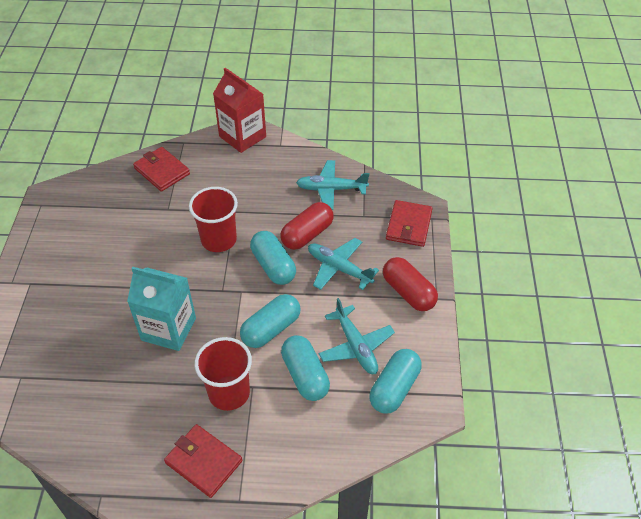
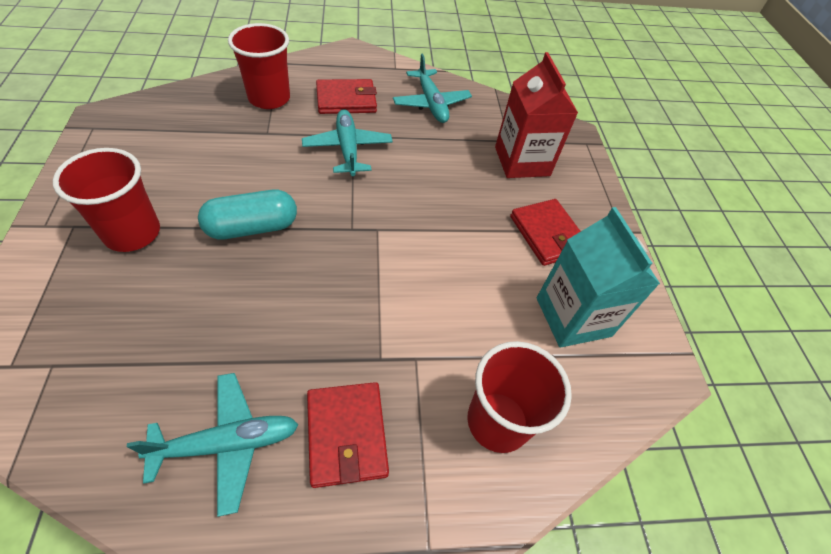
red capsule: 2 -> 0
red cup: 2 -> 3
turquoise capsule: 4 -> 1

